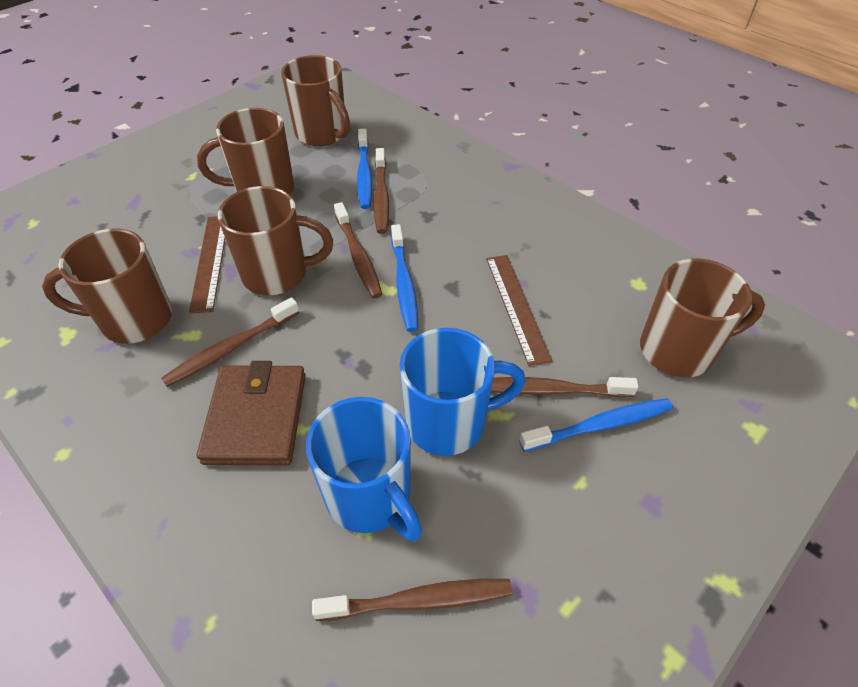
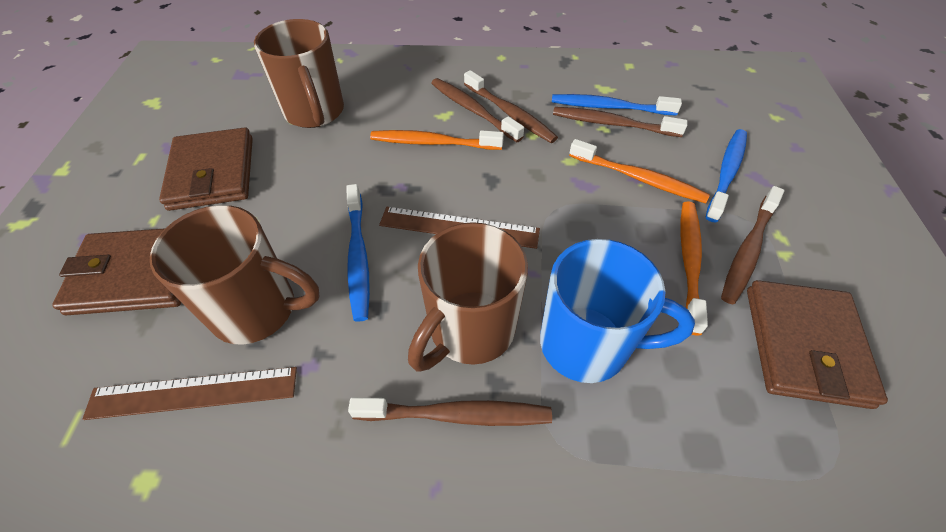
blue mug: 2 -> 1
brown mug: 5 -> 3
brown wallet: 1 -> 3
orange toothbrush: 0 -> 3

